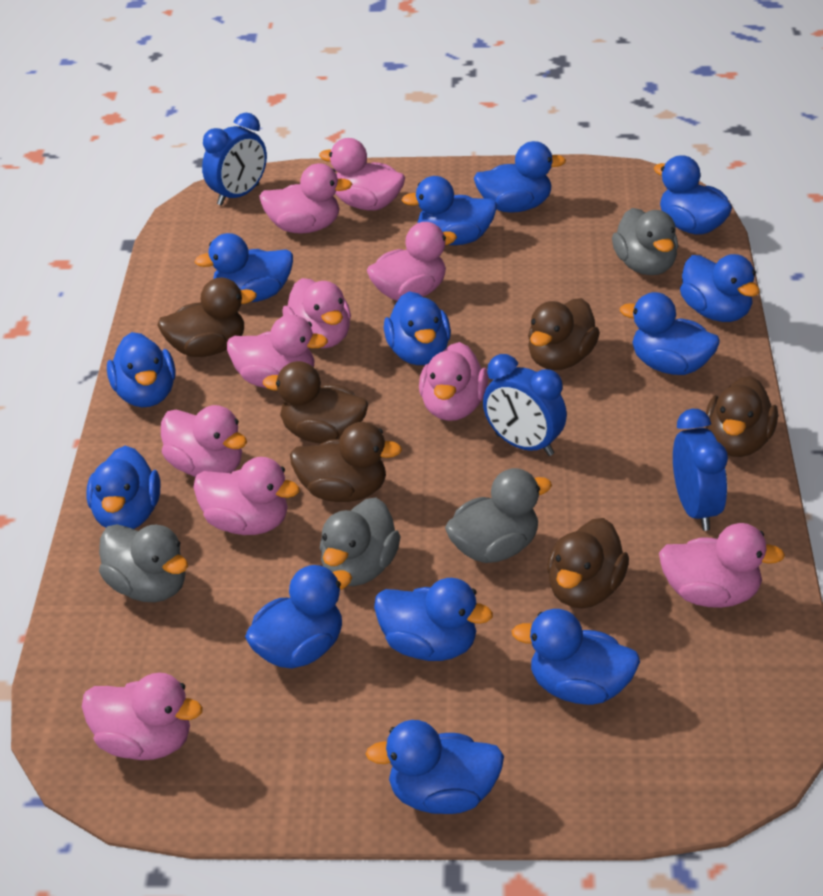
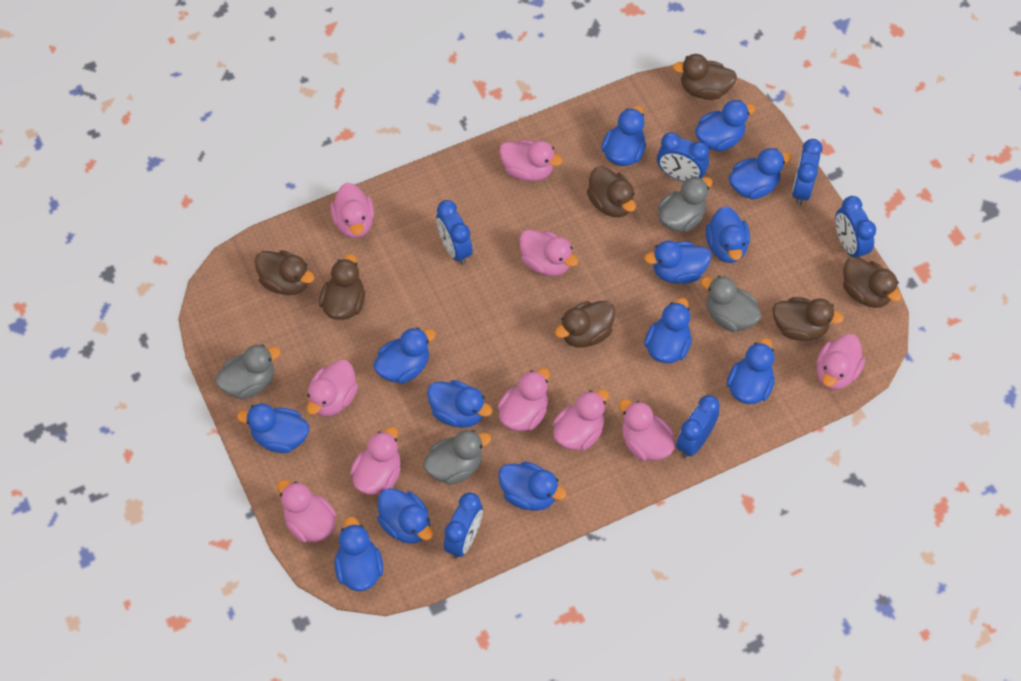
blue clock: 3 -> 6
brown duck: 6 -> 7

